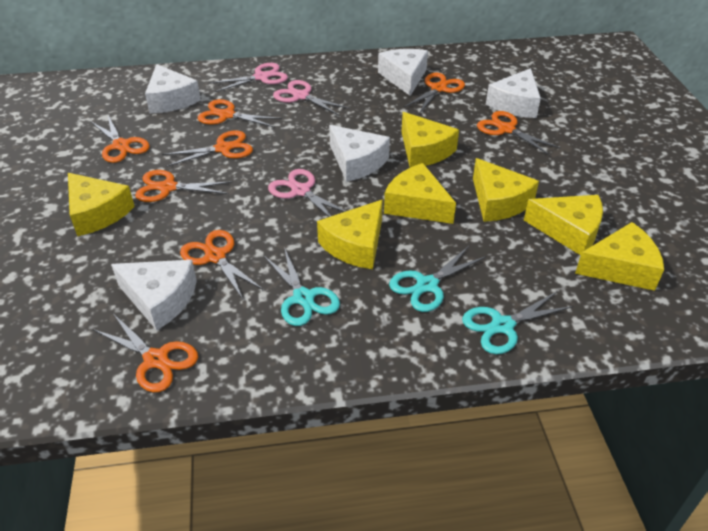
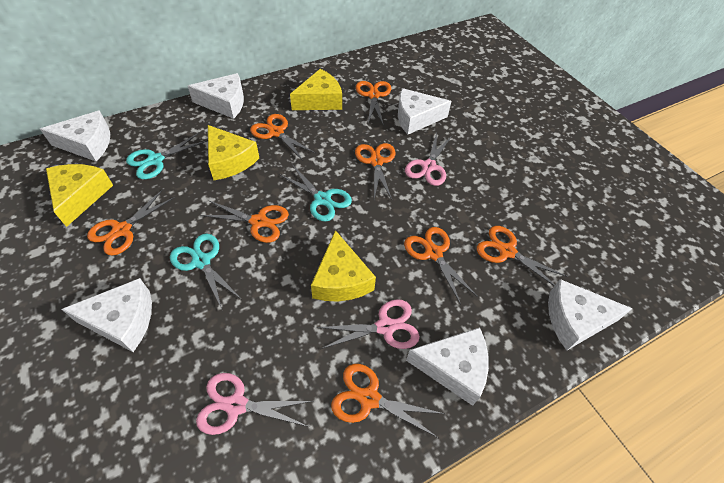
white cheese: 5 -> 6
yellow cheese: 7 -> 4

